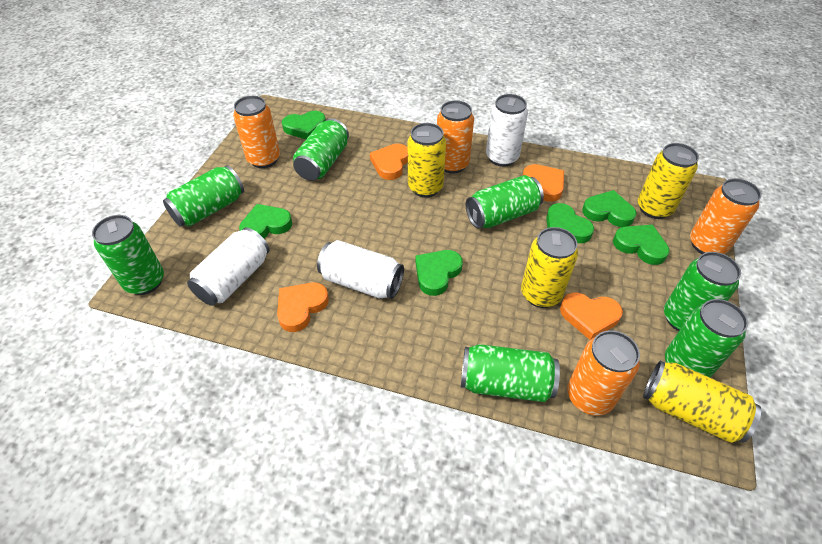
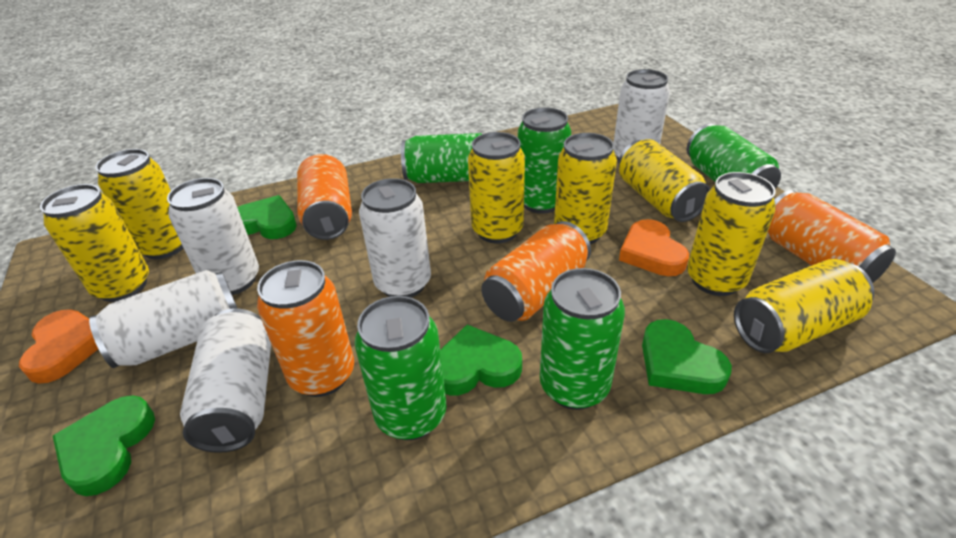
green can: 7 -> 5
green heart: 6 -> 4
orange heart: 4 -> 2
white can: 3 -> 5
yellow can: 4 -> 7

